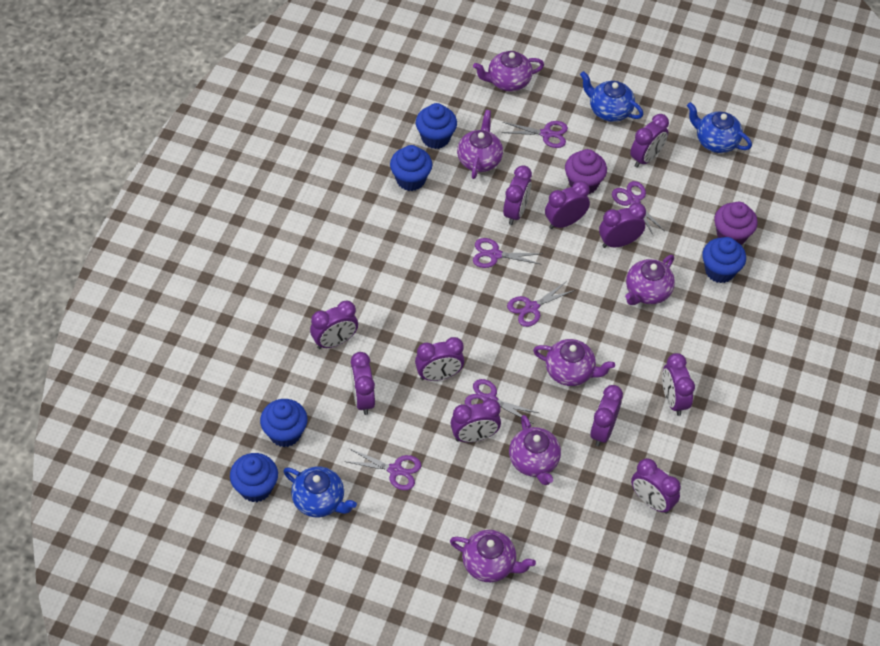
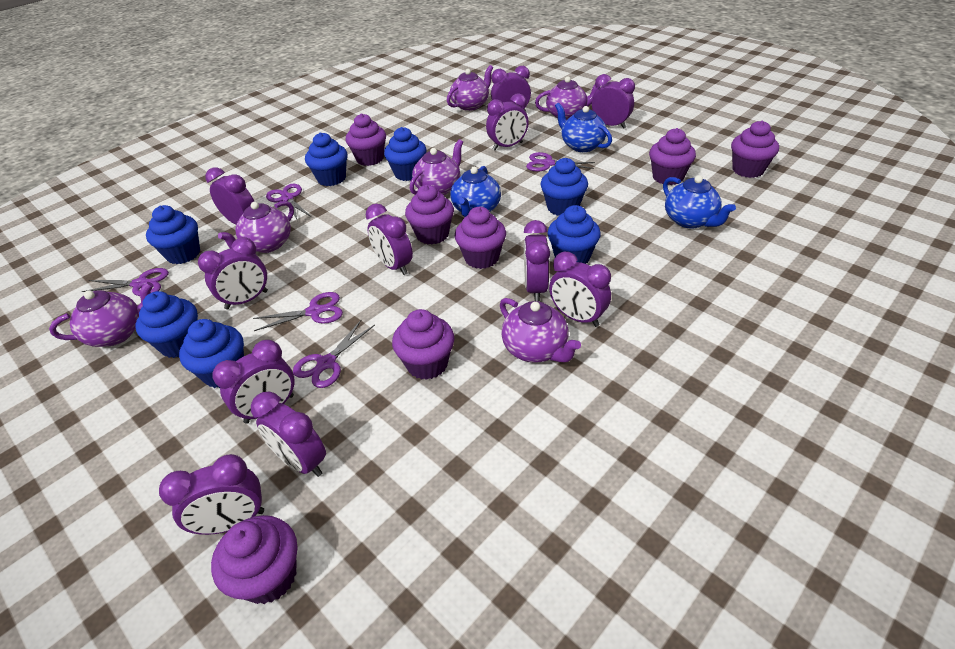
blue cupcake: 5 -> 7
purple cupcake: 2 -> 7
purple scissors: 6 -> 5

